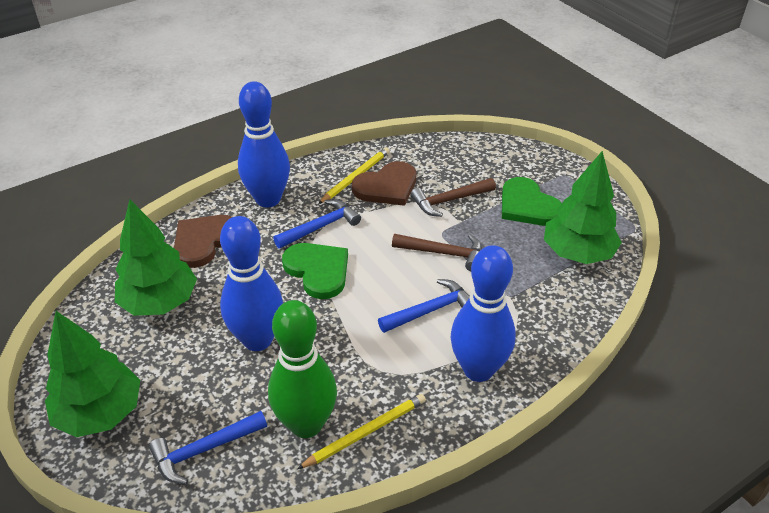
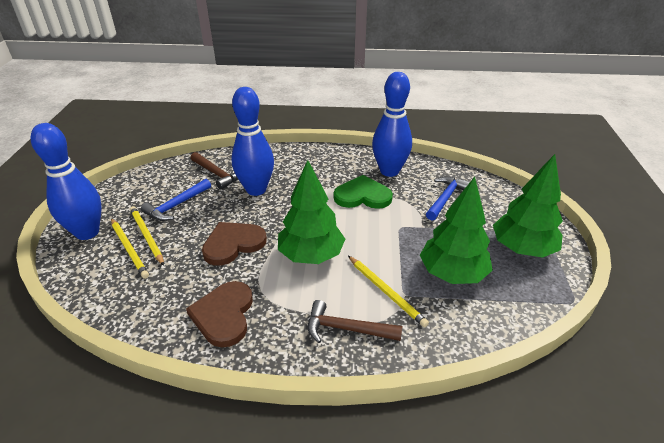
blue hammer: 3 -> 2
green bowling pin: 1 -> 0
green heart: 2 -> 1
yellow pencil: 2 -> 3

